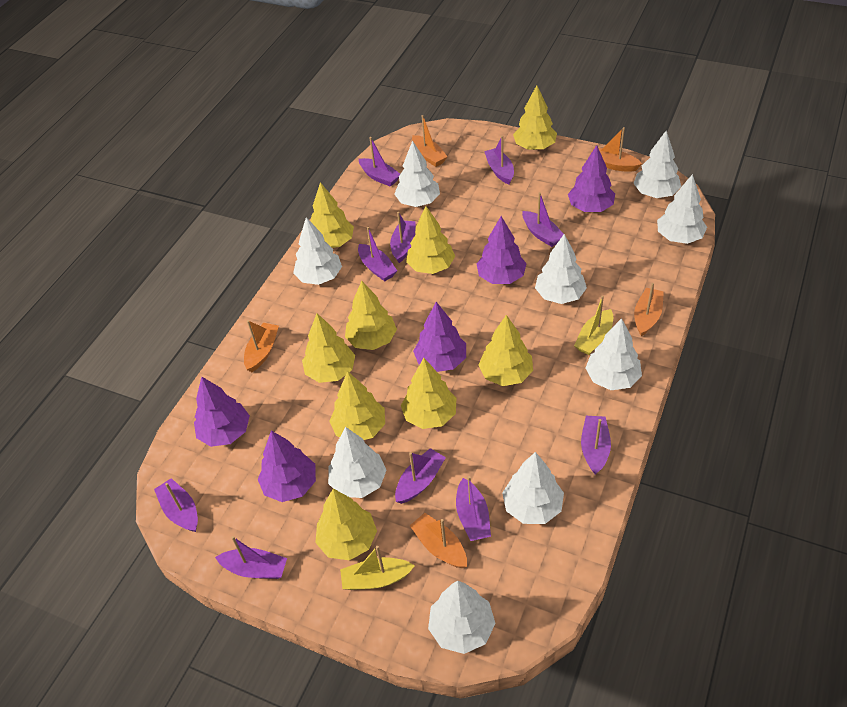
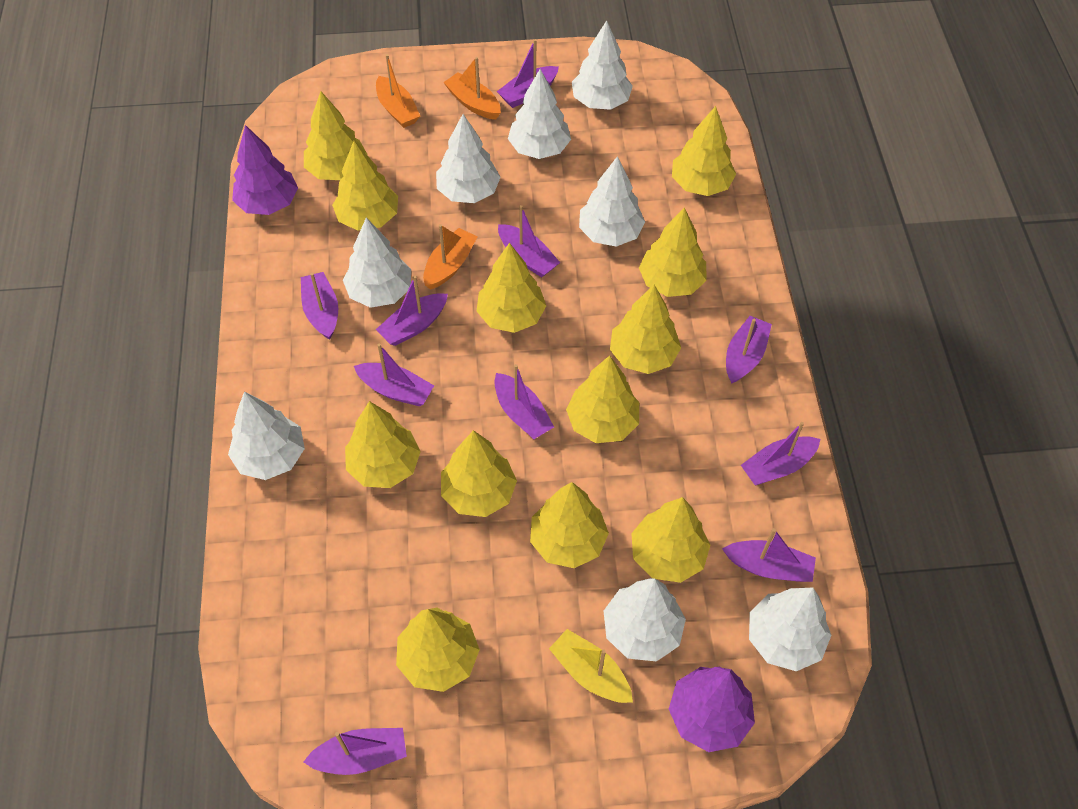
orange boat: 5 -> 3
purple tree: 5 -> 2
white tree: 9 -> 8
yellow boat: 2 -> 1
yellow tree: 9 -> 12

